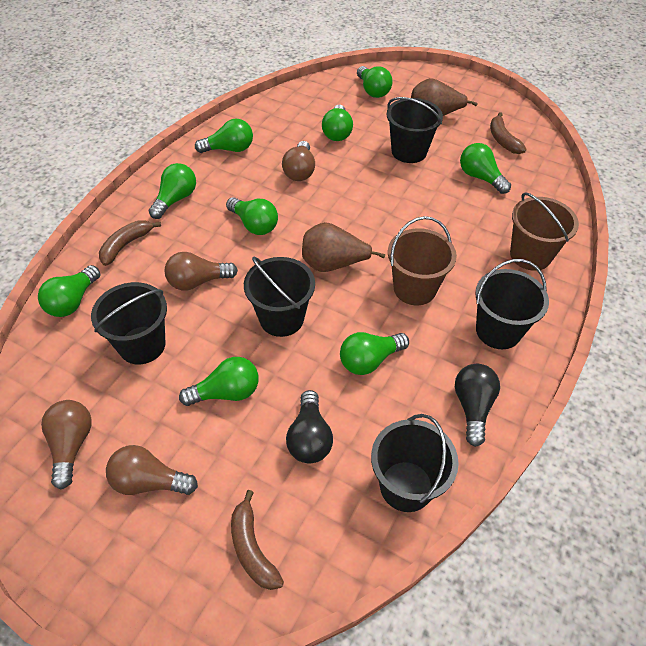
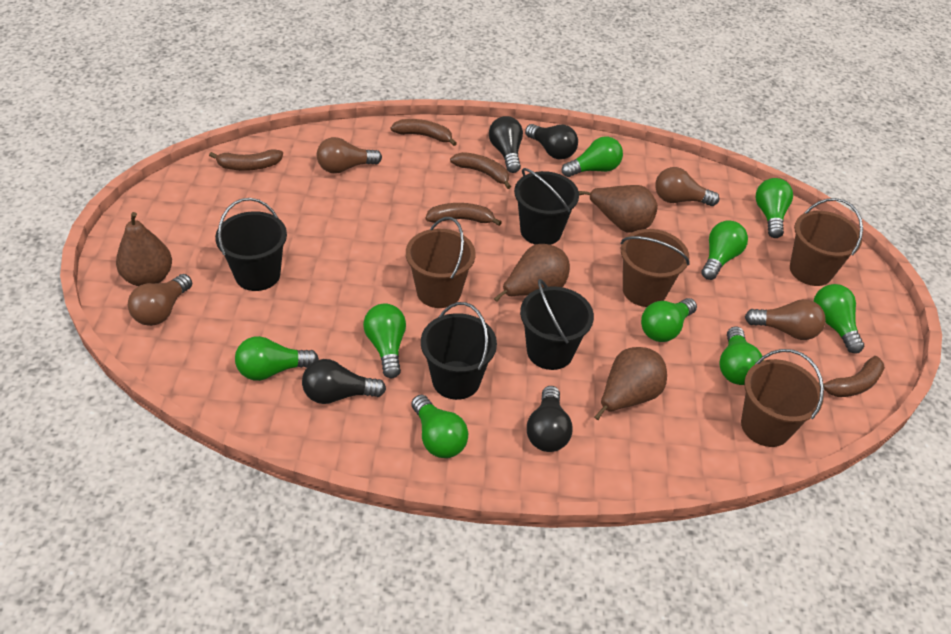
black bucket: 5 -> 4
black light bulb: 2 -> 4
brown banana: 3 -> 5
brown bucket: 2 -> 4
brown pear: 2 -> 4

